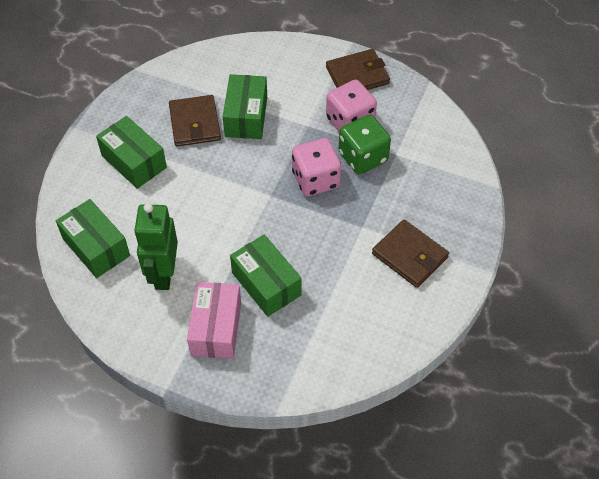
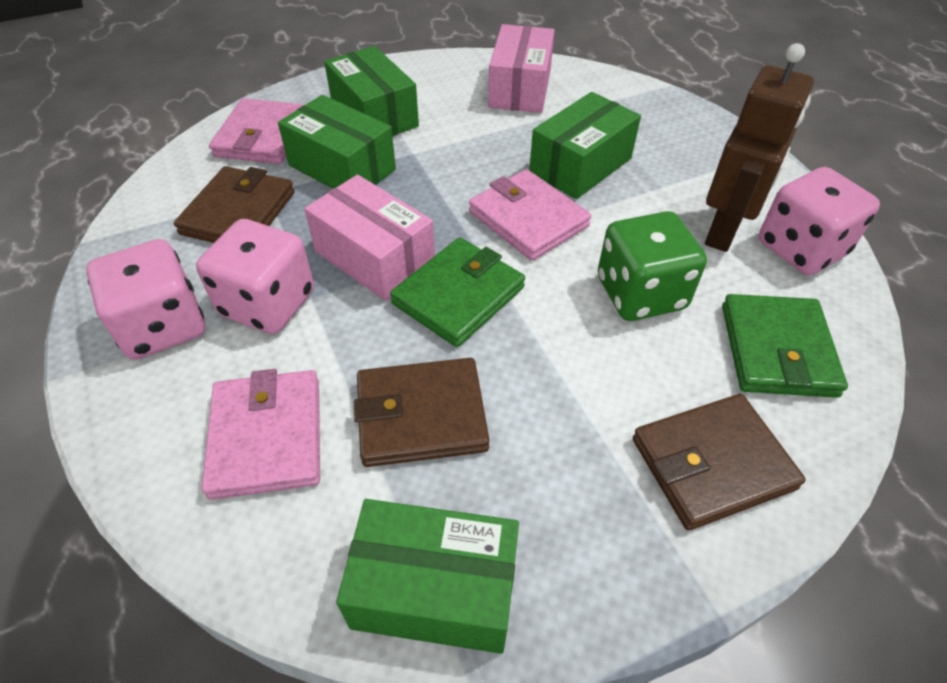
brown robot: 0 -> 1
green robot: 1 -> 0
green wallet: 0 -> 2
pink box: 1 -> 2
pink dice: 2 -> 3
pink wallet: 0 -> 3

